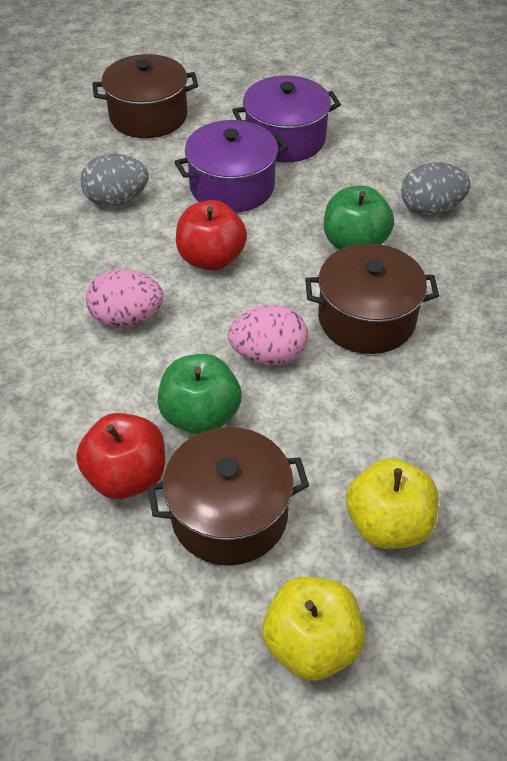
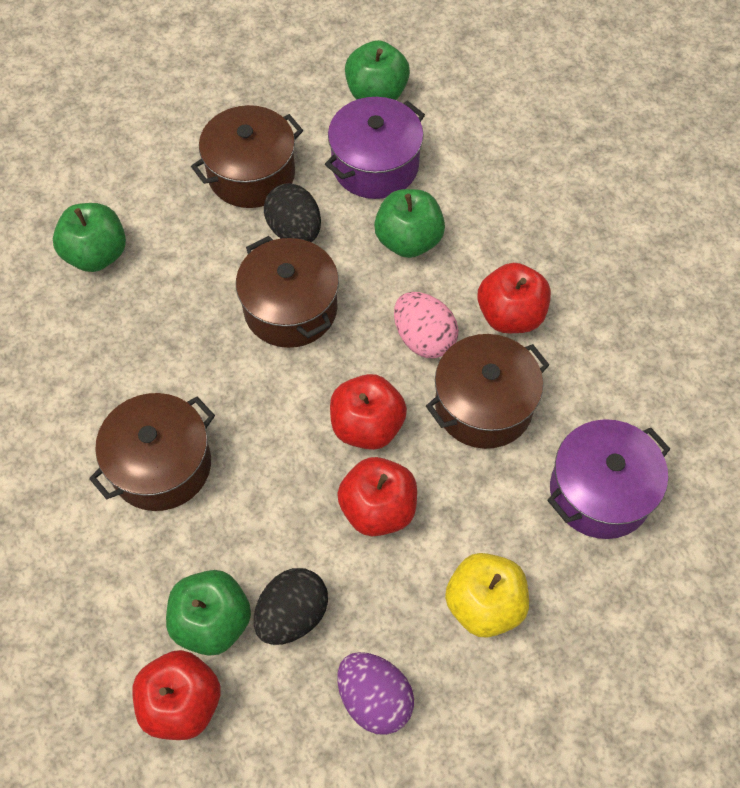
black egg: 0 -> 2
brown pot: 3 -> 4
green apple: 2 -> 4
grey egg: 2 -> 0
pink egg: 2 -> 1
purple egg: 0 -> 1
red apple: 2 -> 4
yellow apple: 2 -> 1

